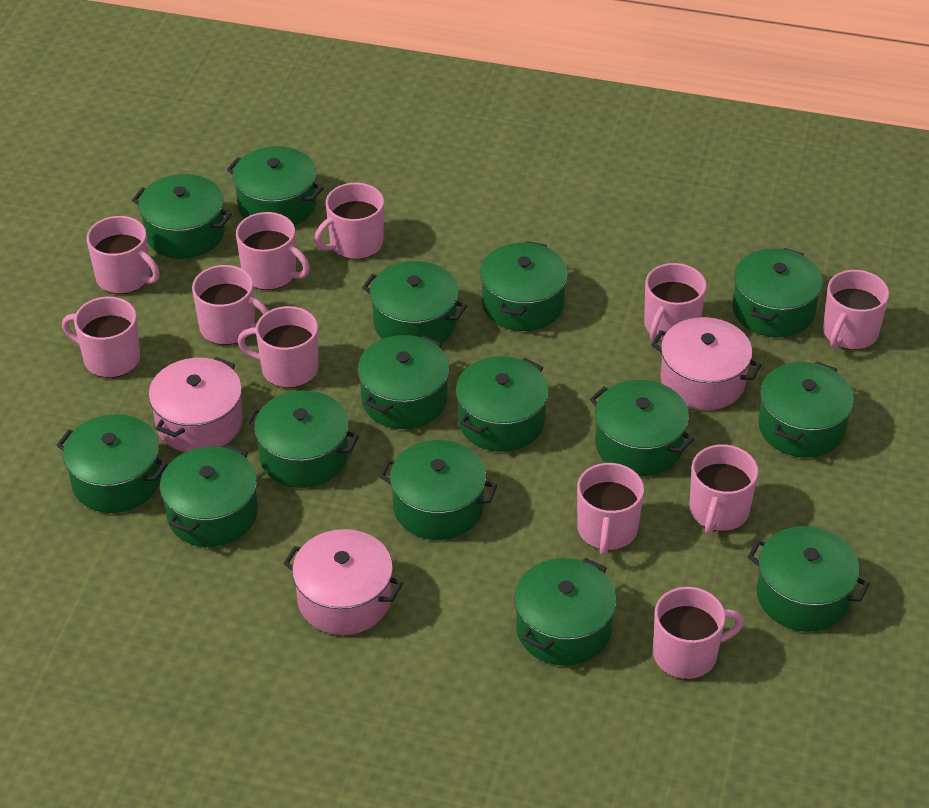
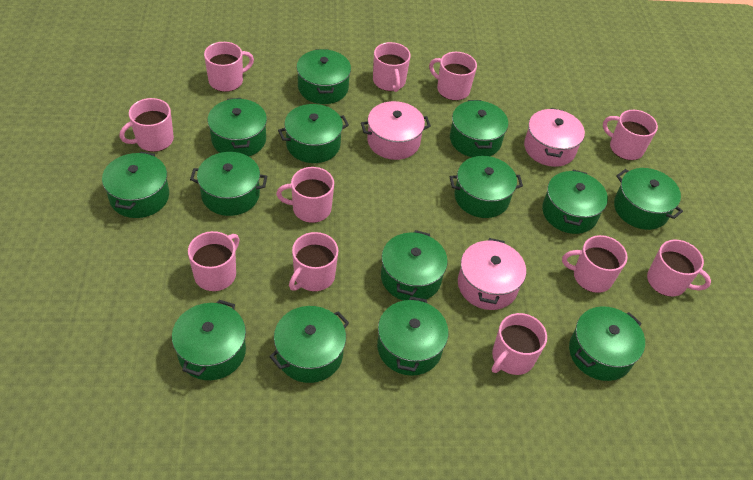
green pot: 15 -> 14

